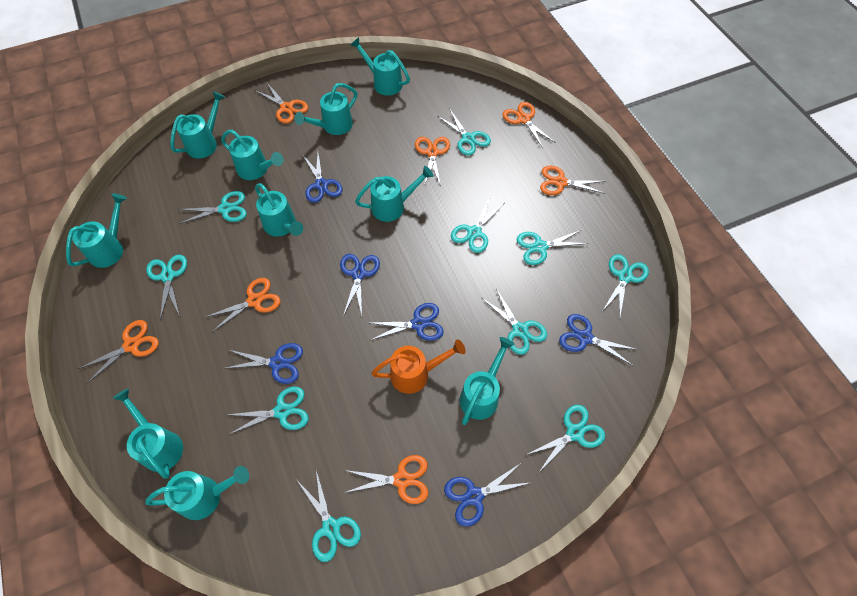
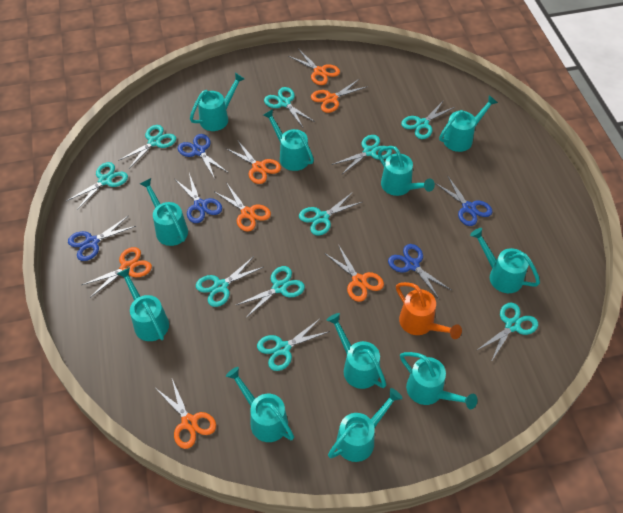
blue scissors: 6 -> 5
turquoise watering can: 10 -> 11

